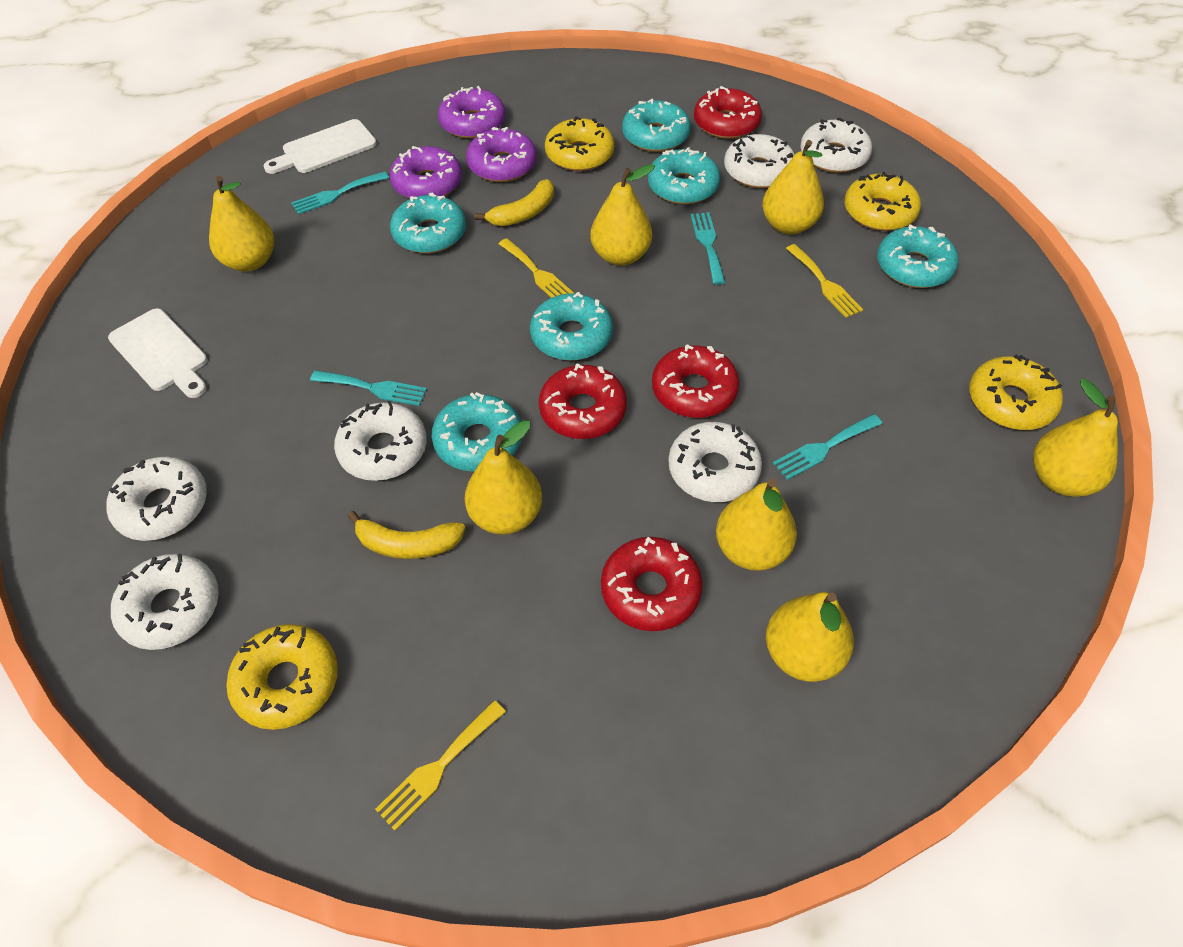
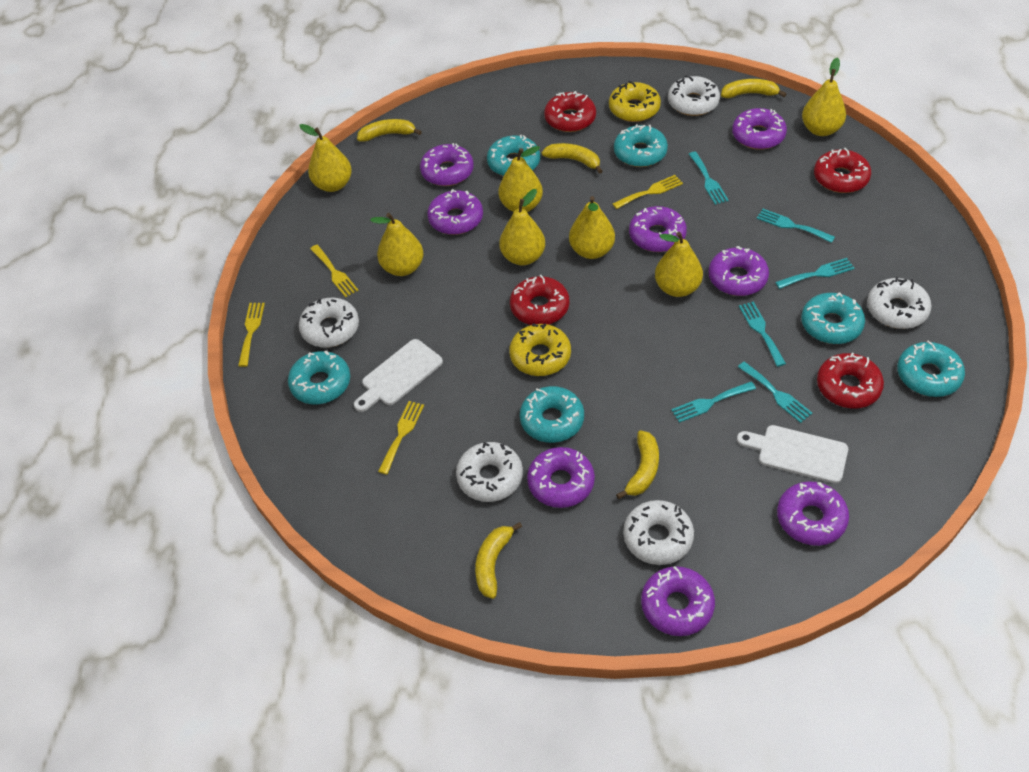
purple donut: 3 -> 8
turquoise fork: 4 -> 6
white donut: 6 -> 5
yellow banana: 2 -> 5
yellow donut: 4 -> 2
yellow fork: 3 -> 4

